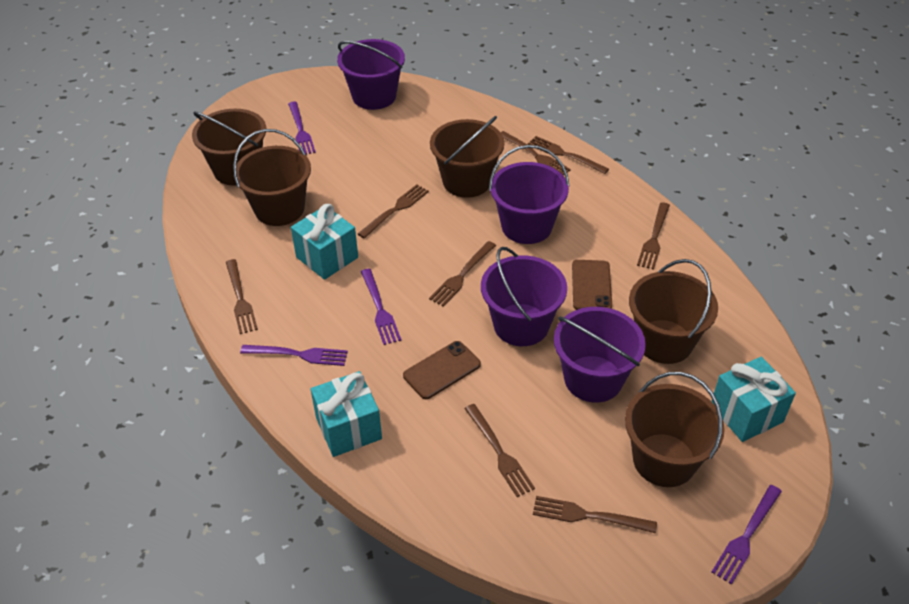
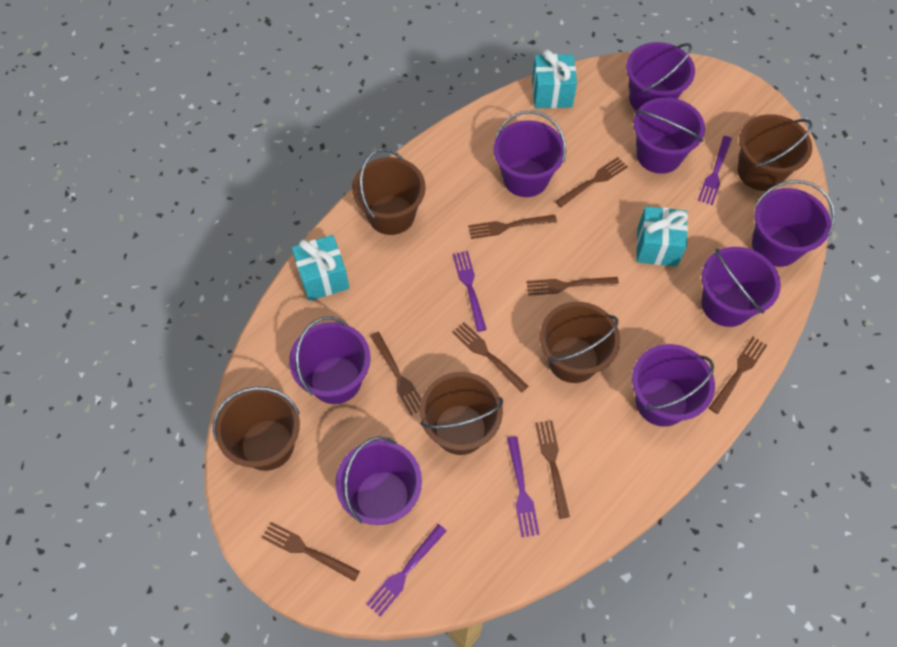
brown phone: 2 -> 0
purple bucket: 4 -> 8

